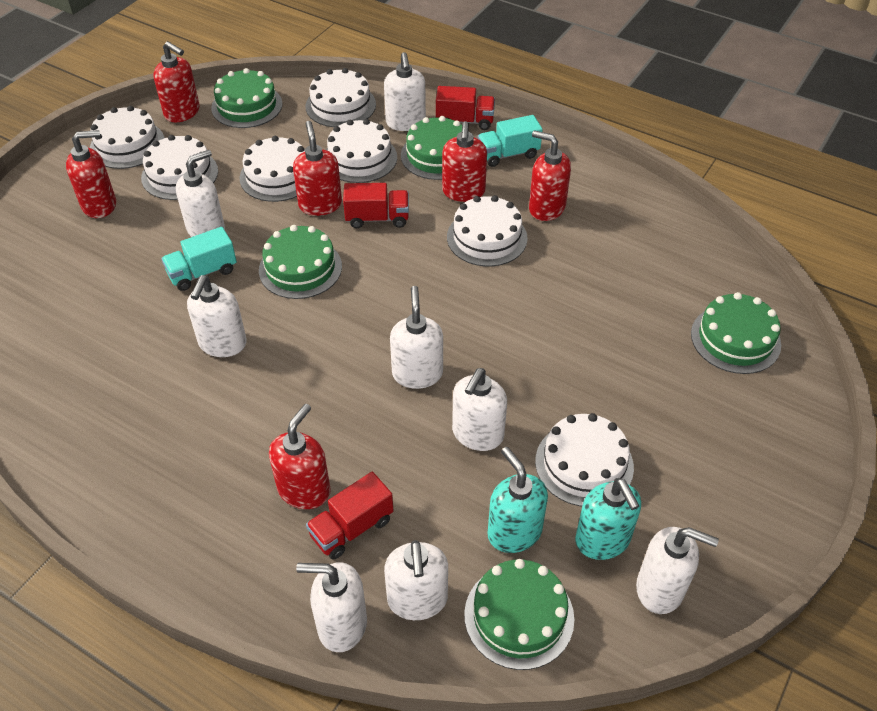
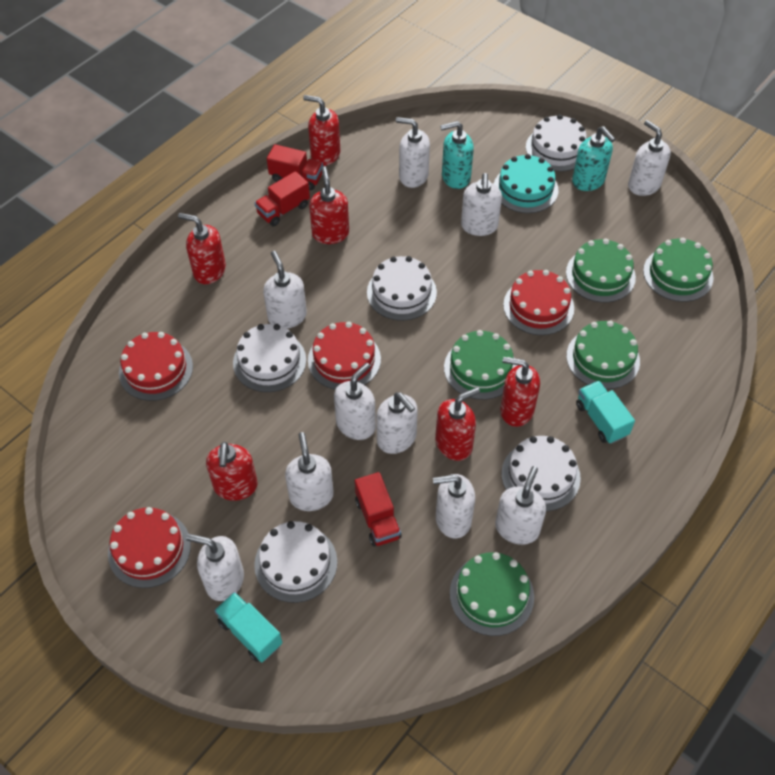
red cake: 0 -> 4
turquoise cake: 0 -> 1
white cake: 7 -> 5
white soap dispenser: 8 -> 10

